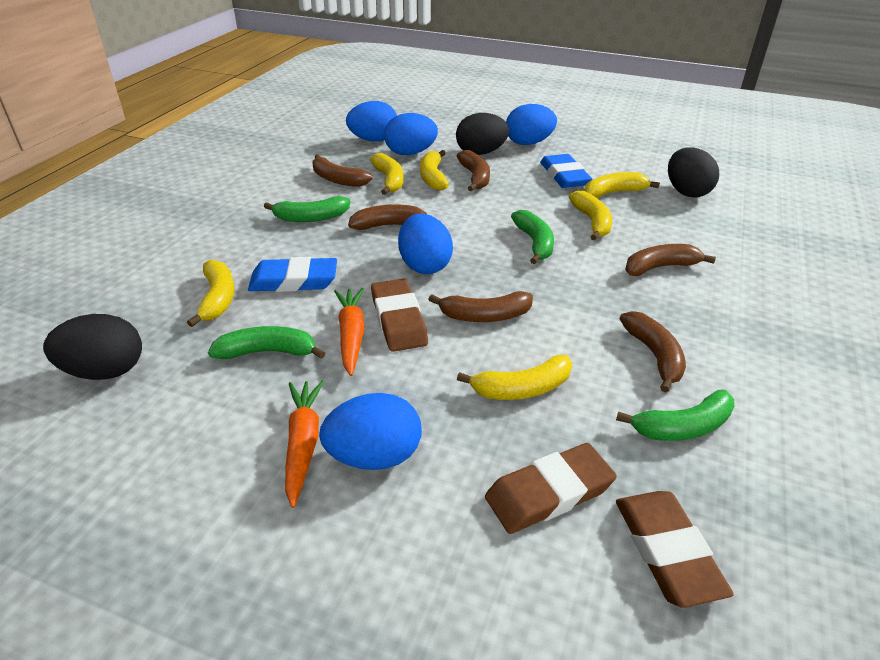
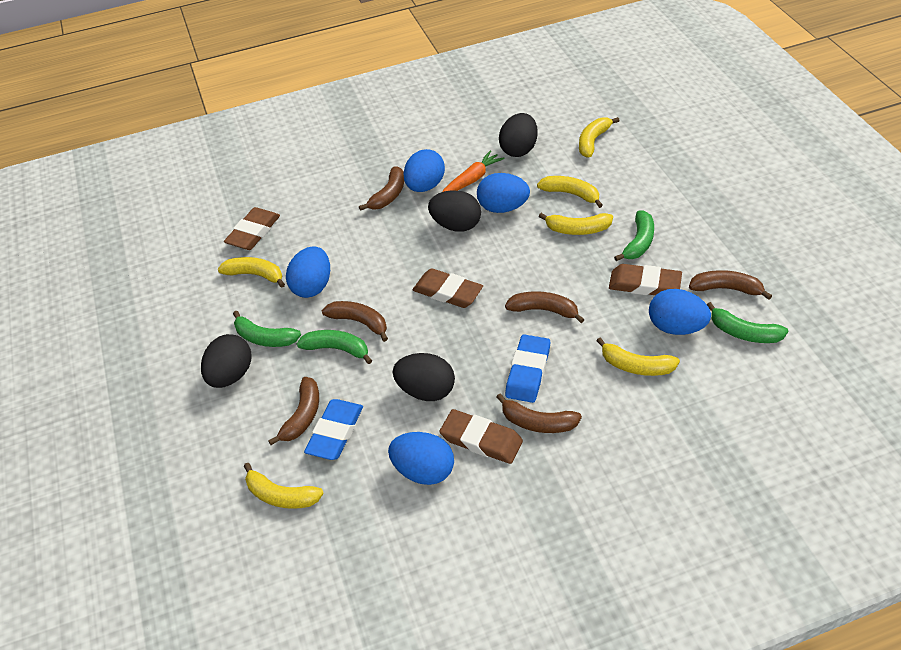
black egg: 3 -> 4
brown eraser: 3 -> 4
orange carrot: 2 -> 1

